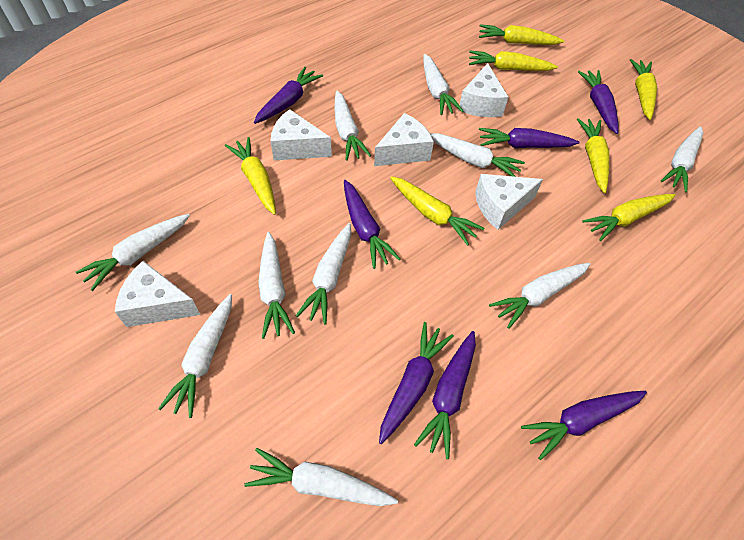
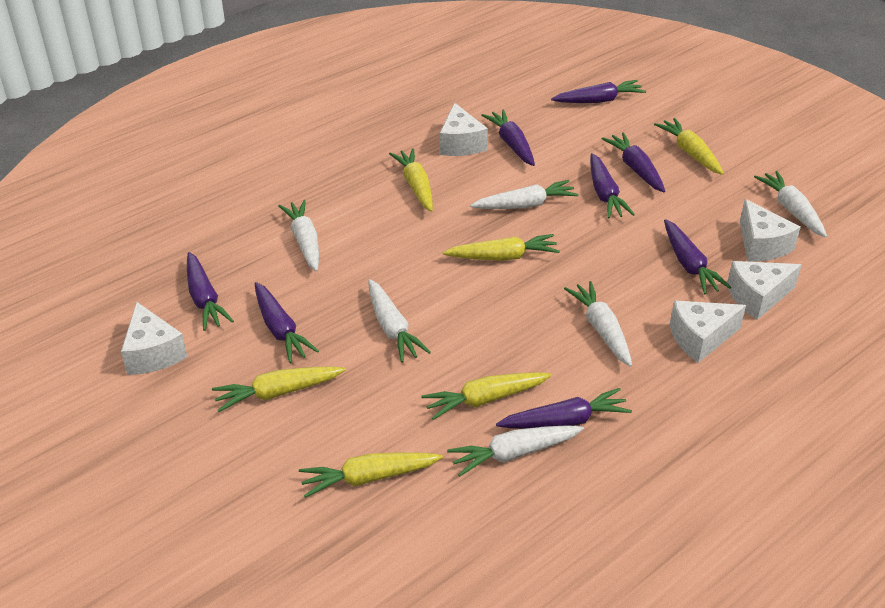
purple carrot: 7 -> 8
white carrot: 10 -> 6
yellow carrot: 7 -> 6

